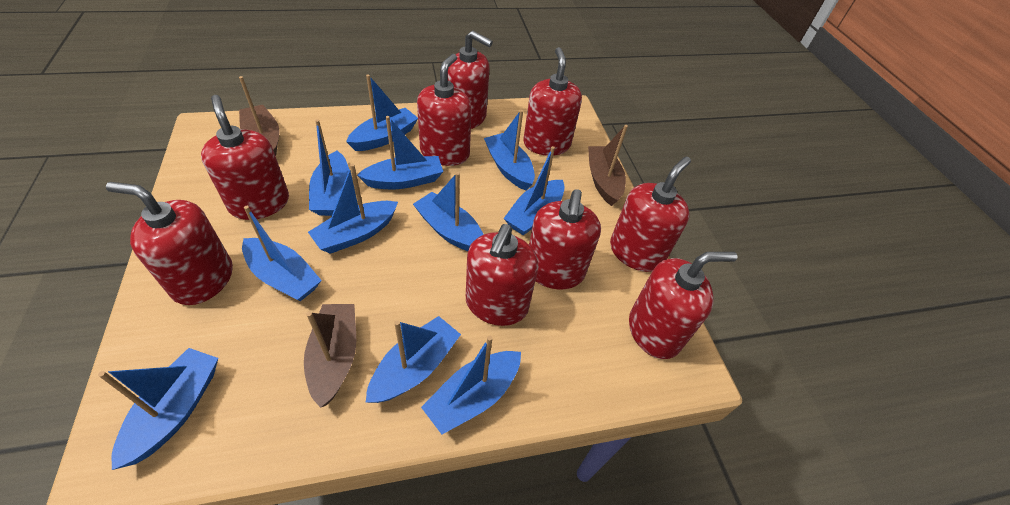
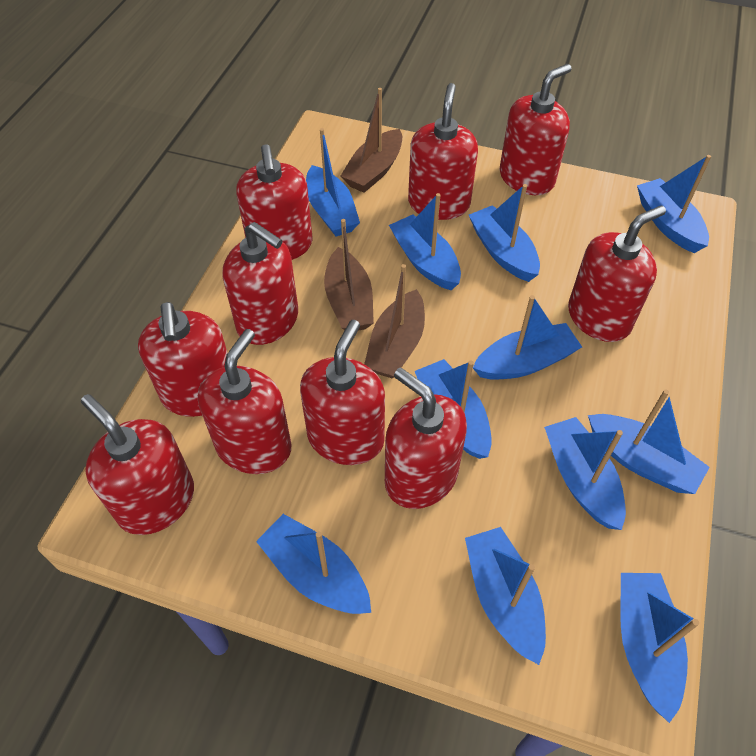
red soap dispenser: 9 -> 10

